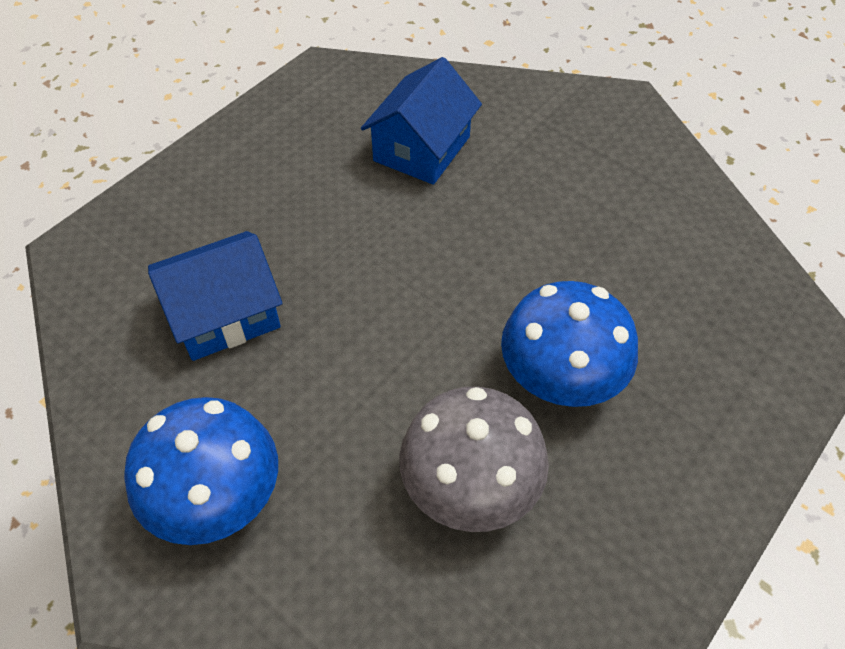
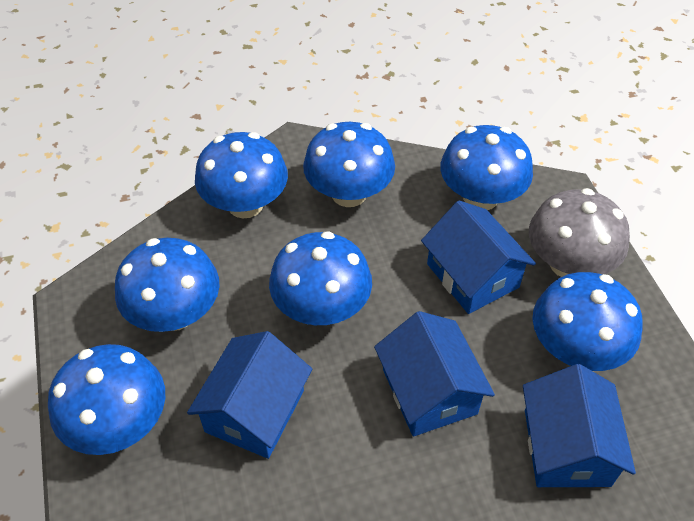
blue house: 2 -> 4
blue mushroom: 2 -> 7

